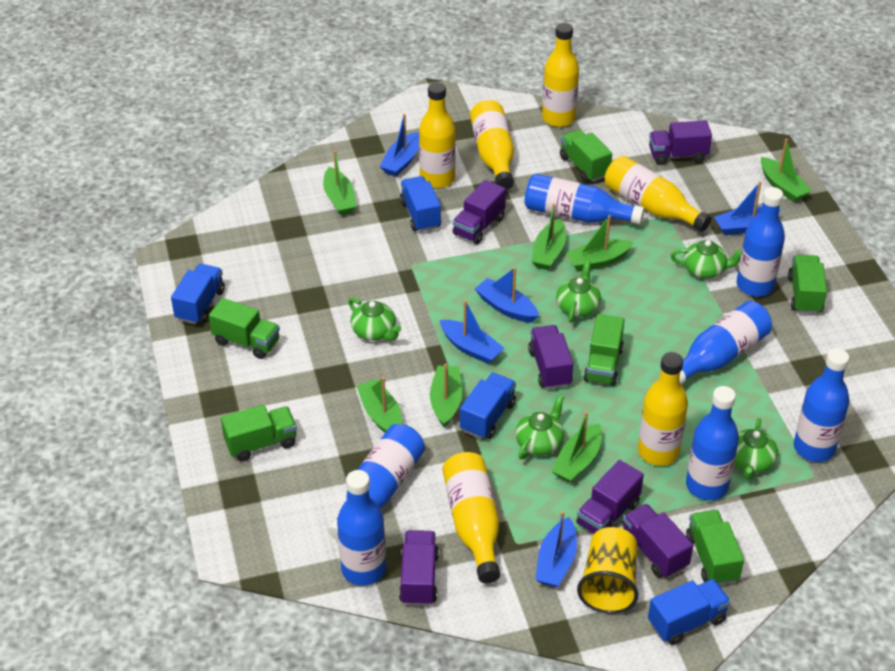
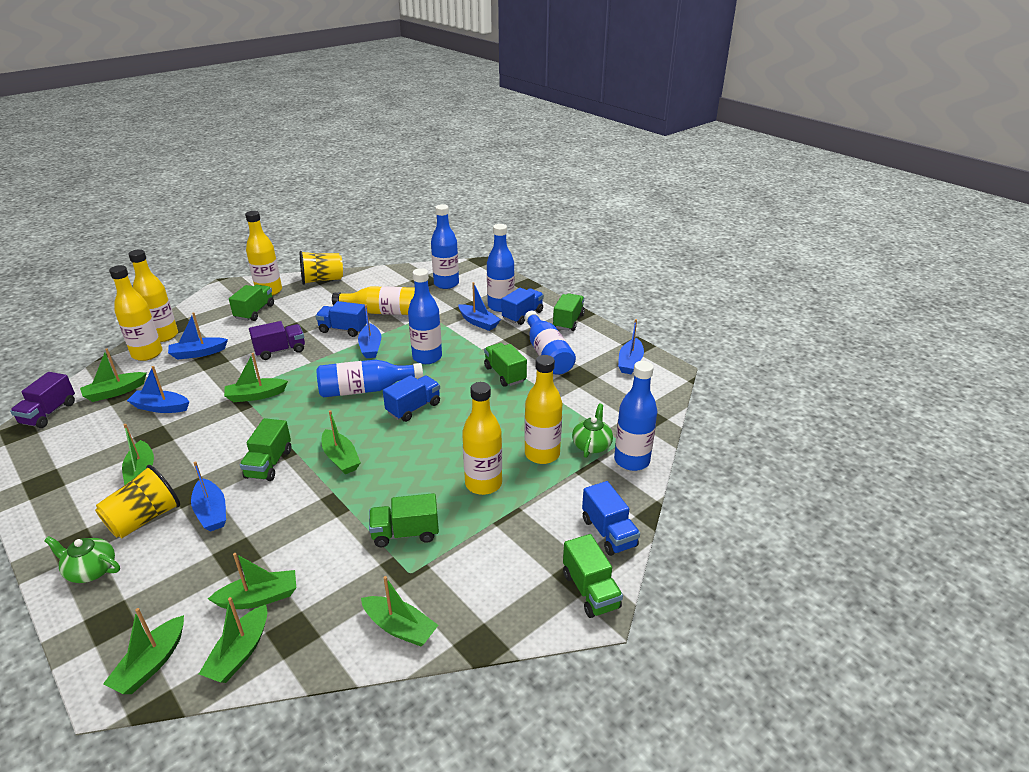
blue boat: 5 -> 6
blue bottle: 7 -> 6
green boat: 7 -> 8
green teapot: 5 -> 2
purple truck: 6 -> 2
yellow cup: 1 -> 2

